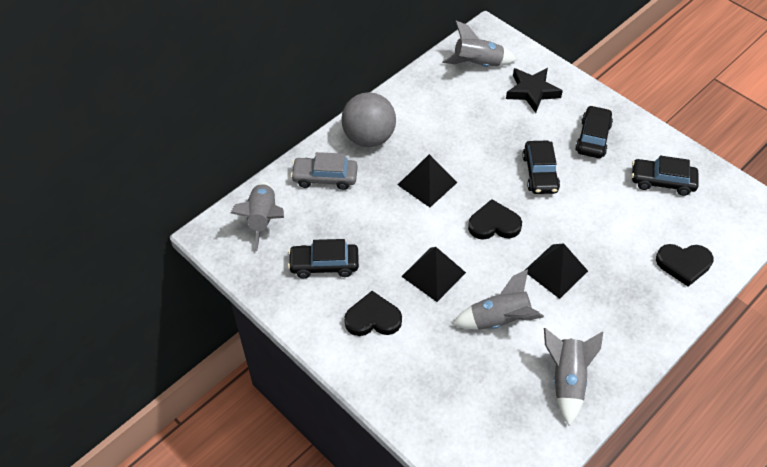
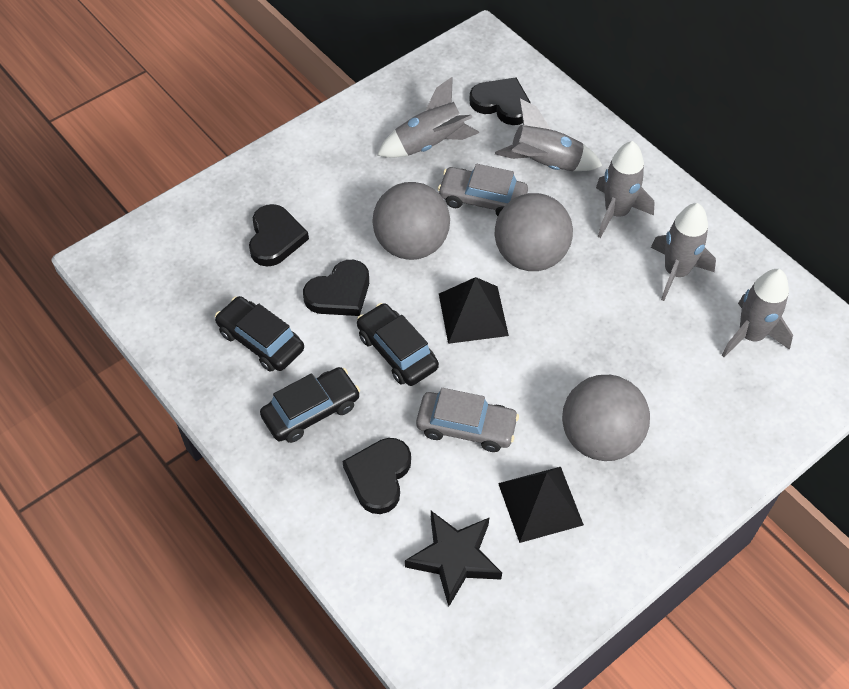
black car: 4 -> 3
black heart: 3 -> 4
black pyramid: 3 -> 2
grey ball: 1 -> 3
grey car: 1 -> 2
grey rocket: 4 -> 5

